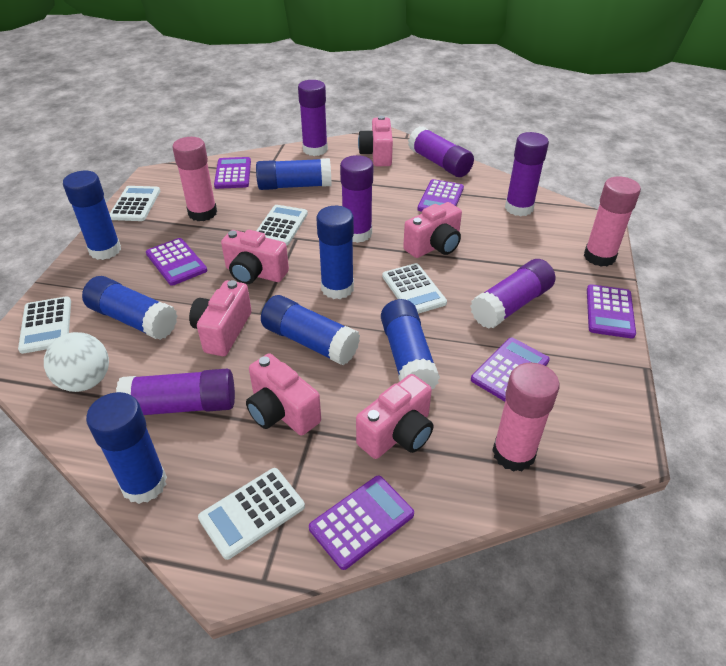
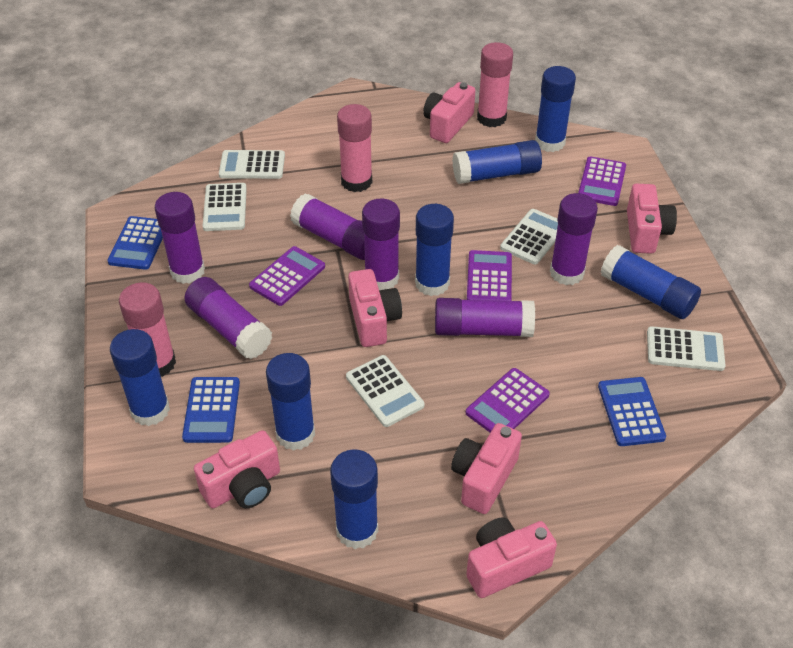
blue calculator: 0 -> 3
purple calculator: 6 -> 4
white ball: 1 -> 0

